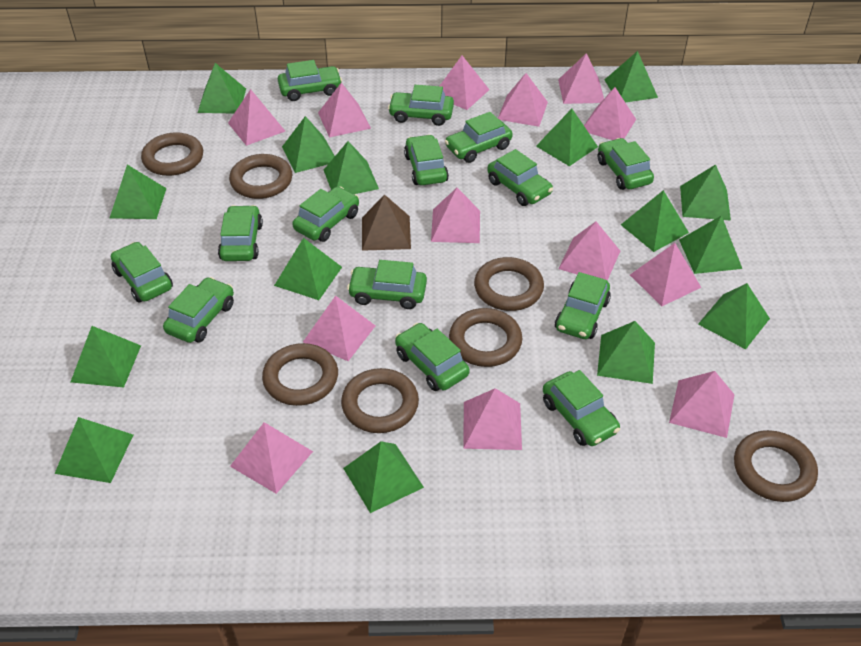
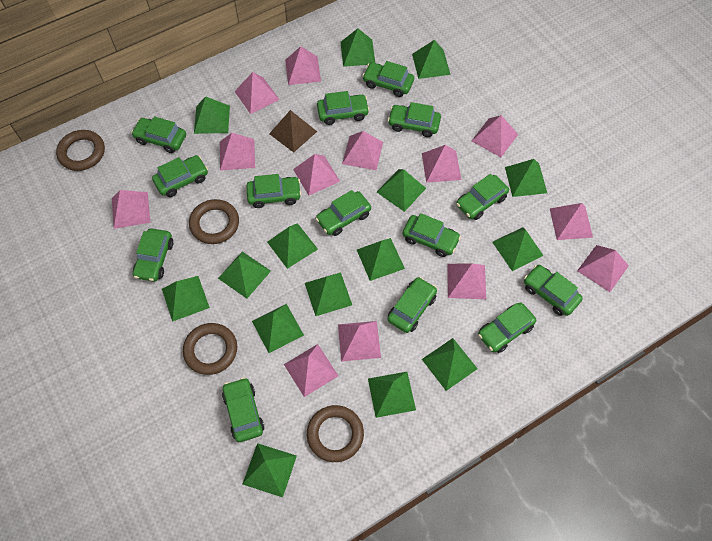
brown ring: 7 -> 4

